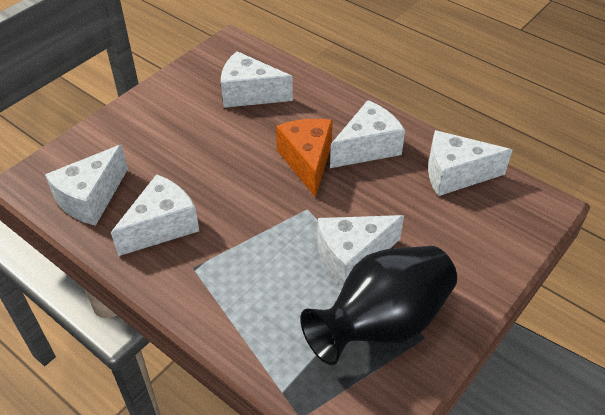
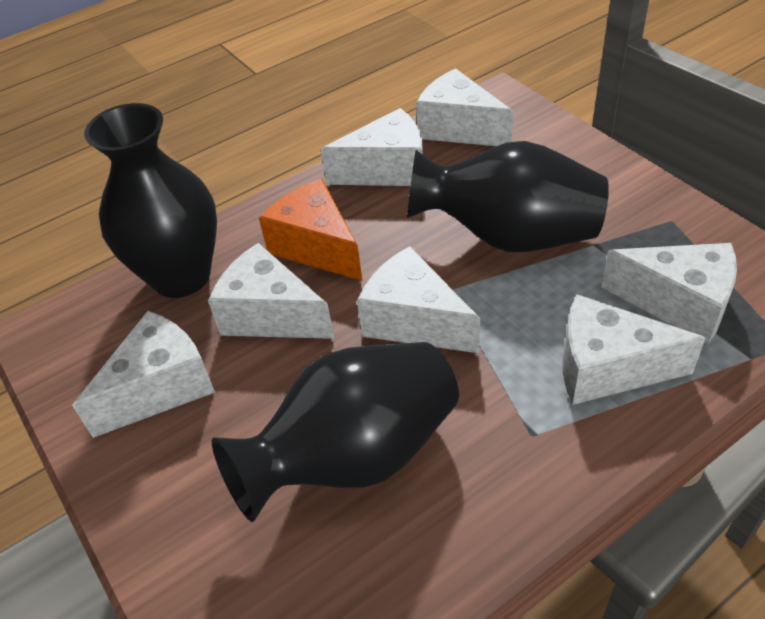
black vase: 1 -> 3
white cheese: 6 -> 7

